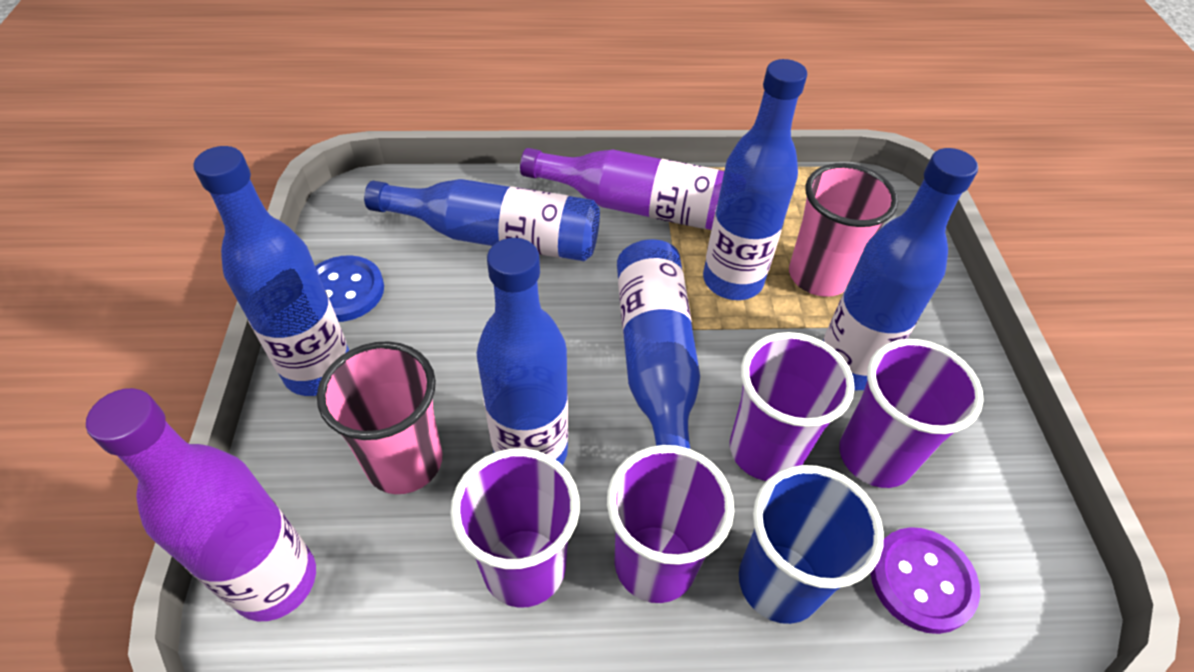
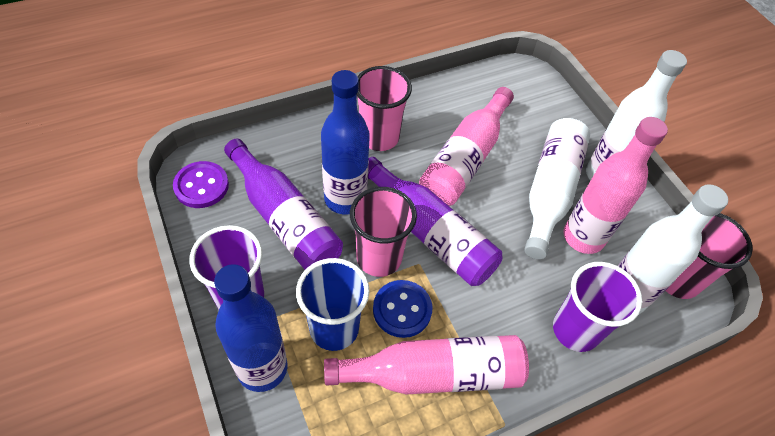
blue bottle: 6 -> 2
pink bottle: 0 -> 3
pink cup: 2 -> 3
purple cup: 4 -> 2
white bottle: 0 -> 3

